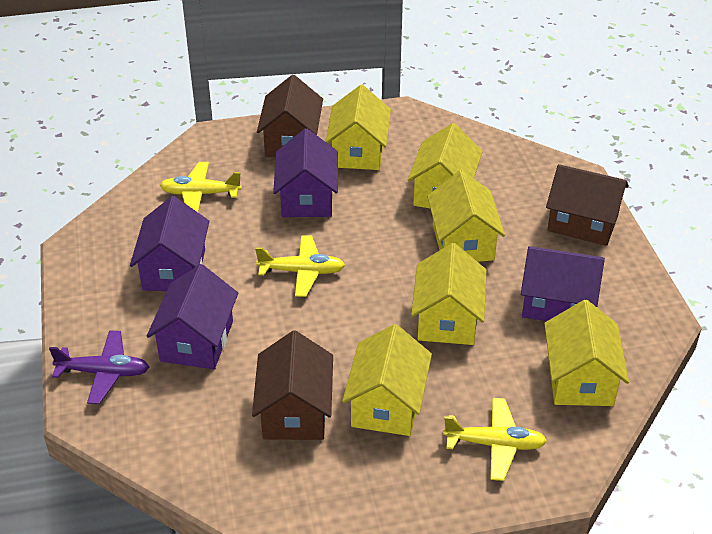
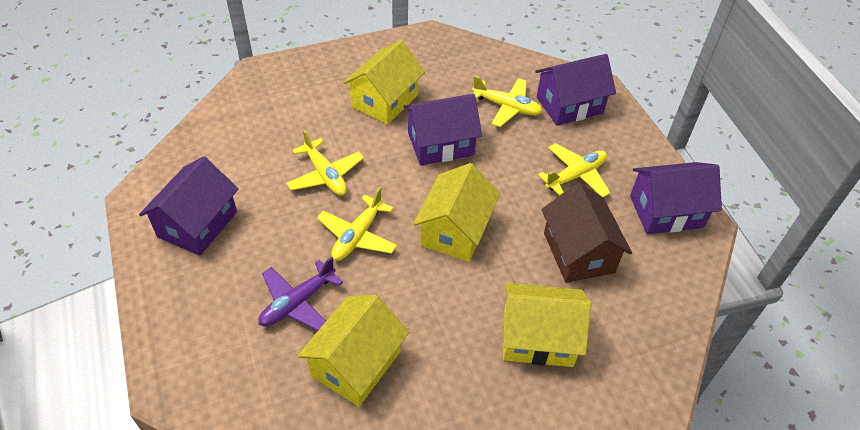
brown house: 3 -> 1
yellow house: 6 -> 4
yellow plane: 3 -> 4

